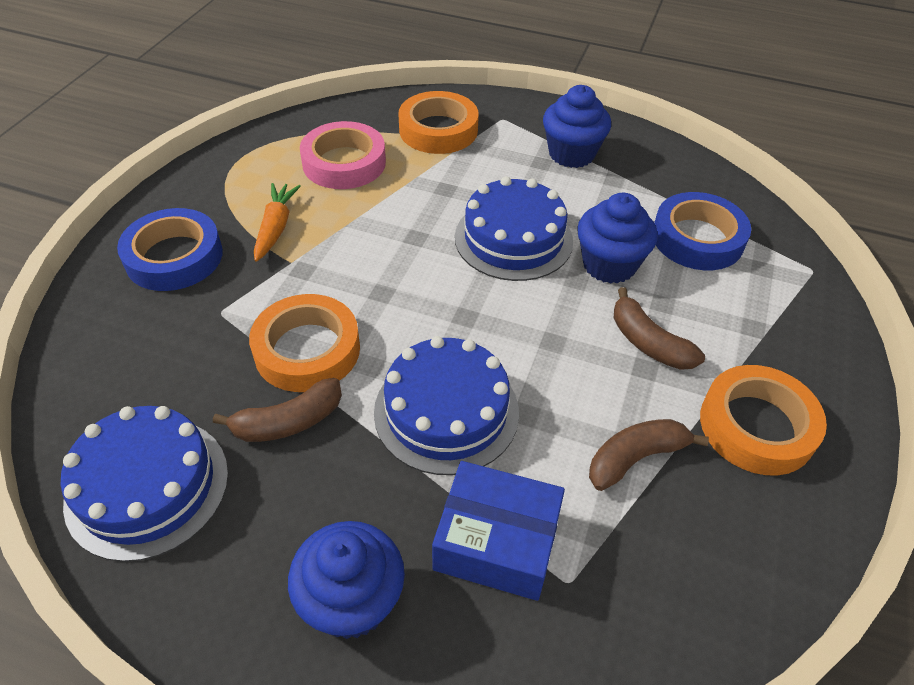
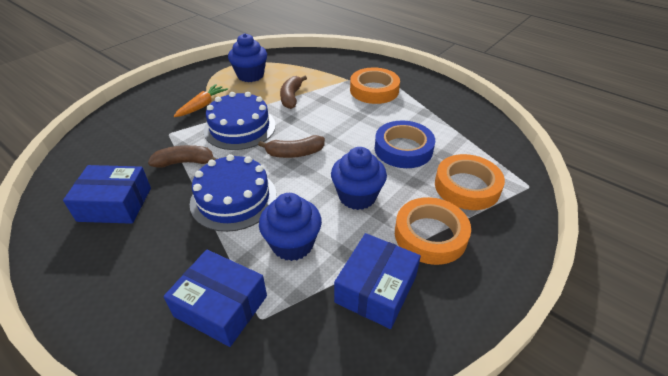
blue box: 1 -> 3
blue cake: 3 -> 2
blue tape: 2 -> 1
pink tape: 1 -> 0

